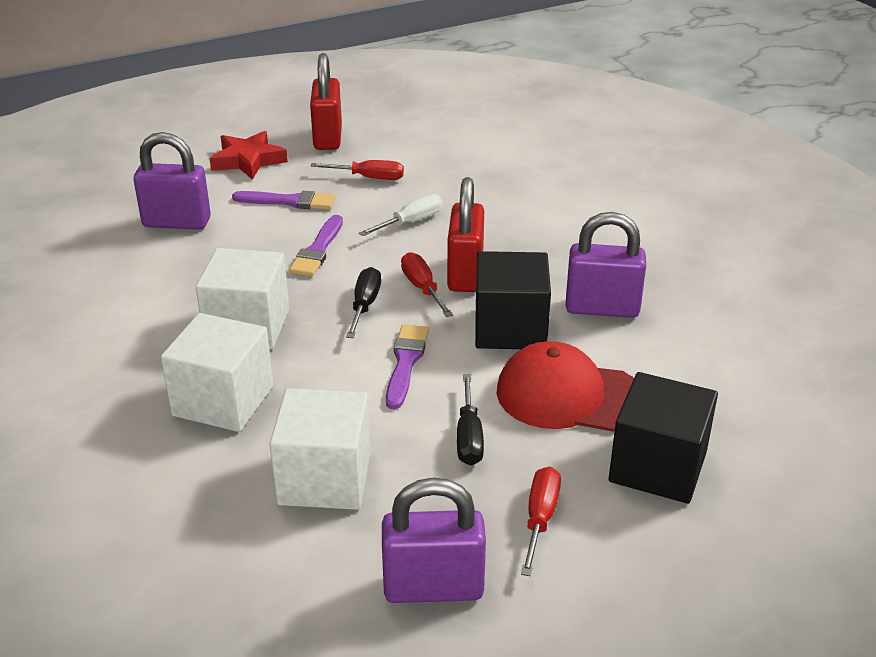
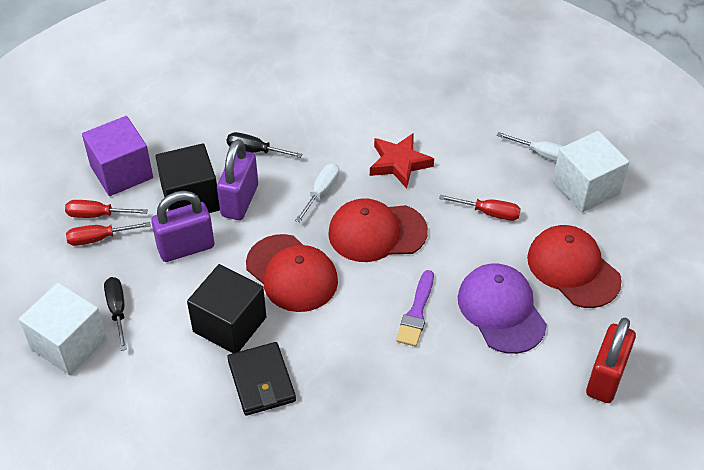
black wallet: 0 -> 1
purple brush: 3 -> 1
purple cap: 0 -> 1
purple cube: 0 -> 1
purple padlock: 3 -> 2
red cap: 1 -> 3
red padlock: 2 -> 1
white cube: 3 -> 2
white screwdriver: 1 -> 2

